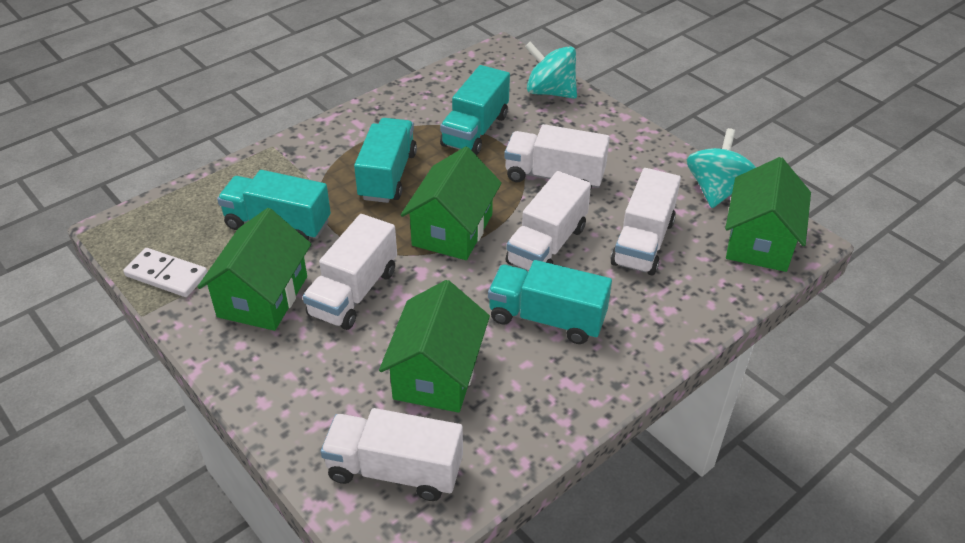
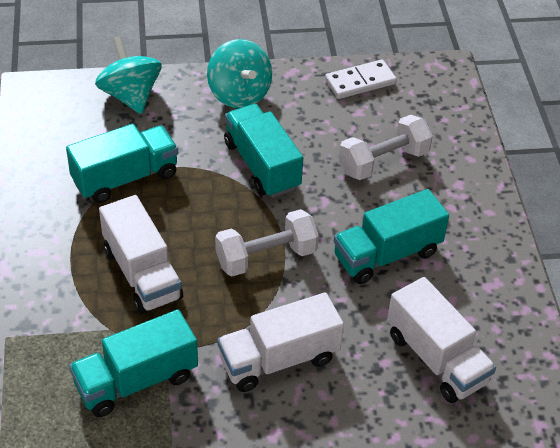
green house: 4 -> 0
white dumbbell: 0 -> 2
white truck: 5 -> 3

